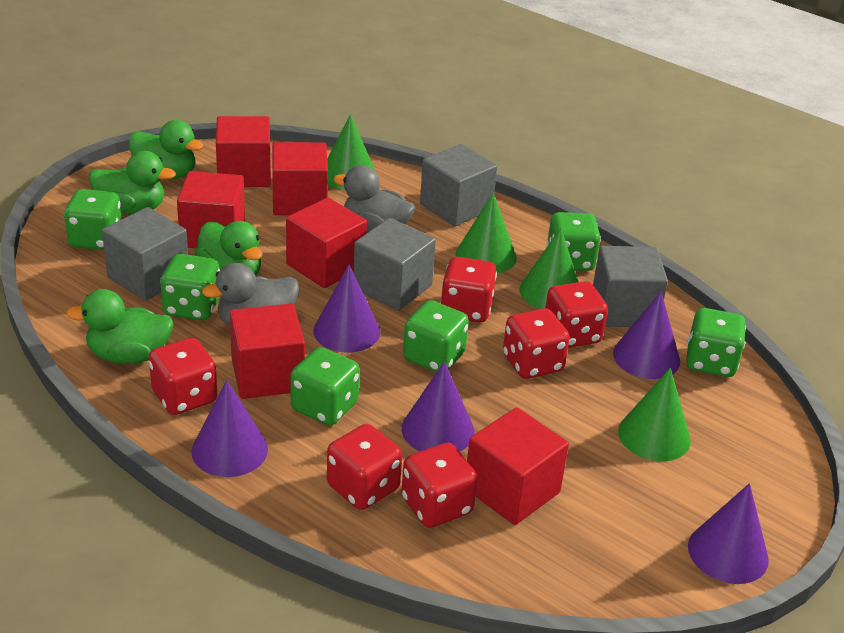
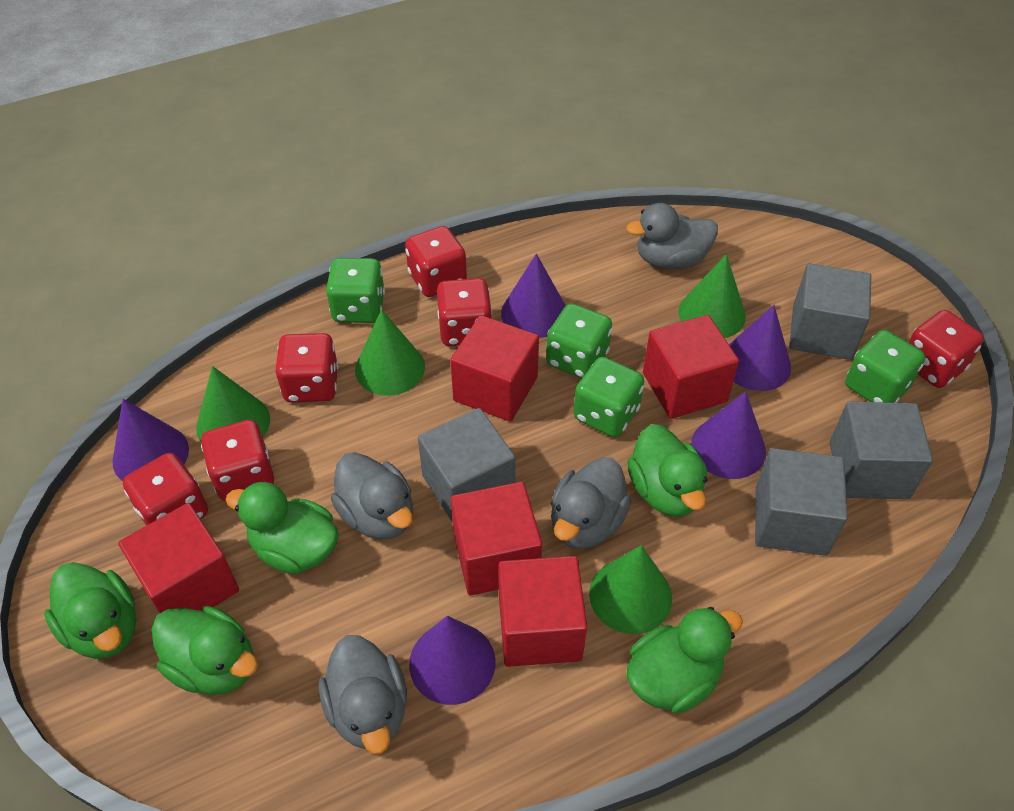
green dice: 6 -> 4
green duck: 4 -> 5
grey duck: 2 -> 4
red cube: 6 -> 5

